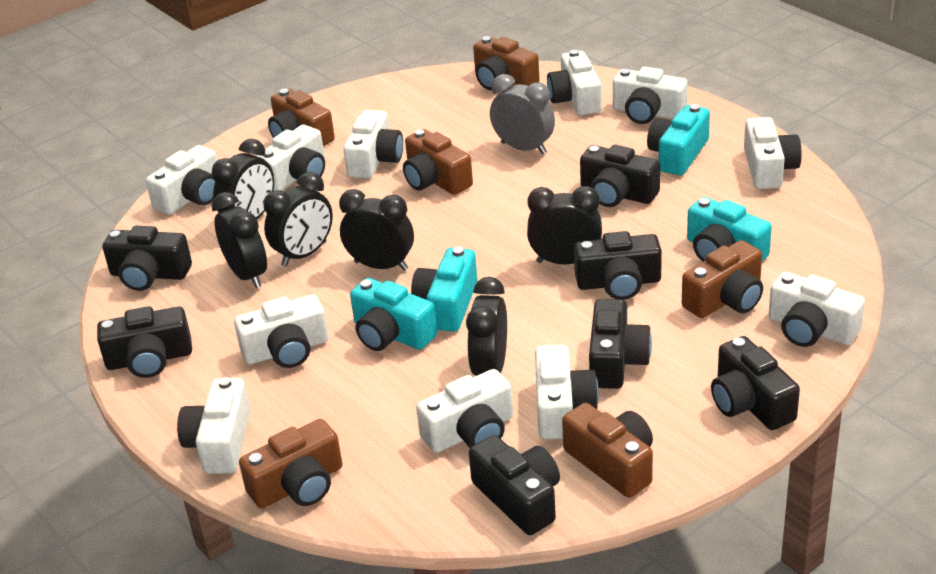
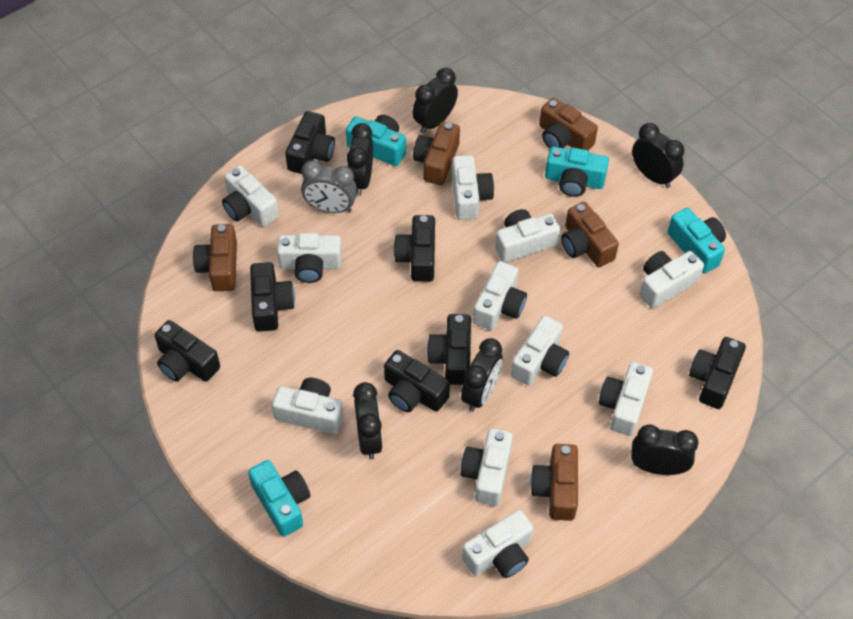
brown camera: 6 -> 5

